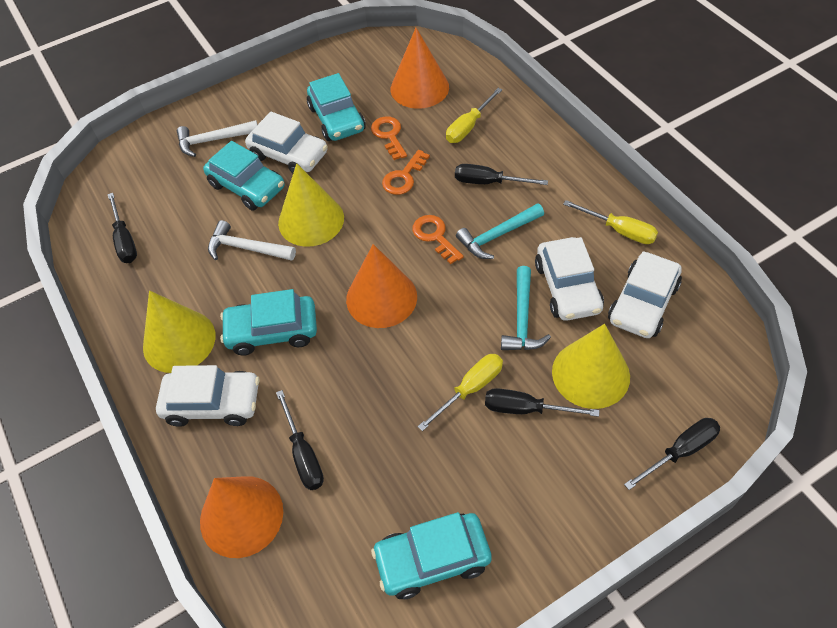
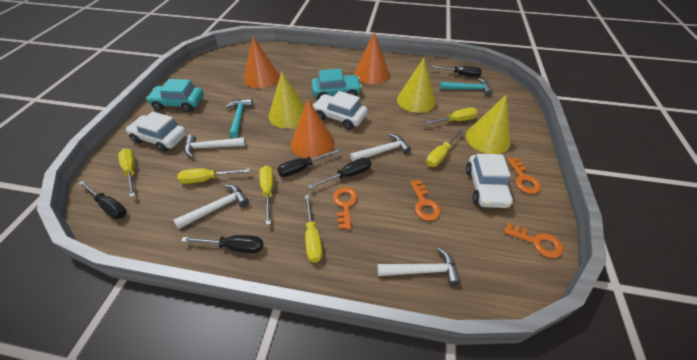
orange key: 3 -> 4
turquoise car: 4 -> 2
white car: 4 -> 3
white hammer: 2 -> 4
yellow screwdriver: 3 -> 6

